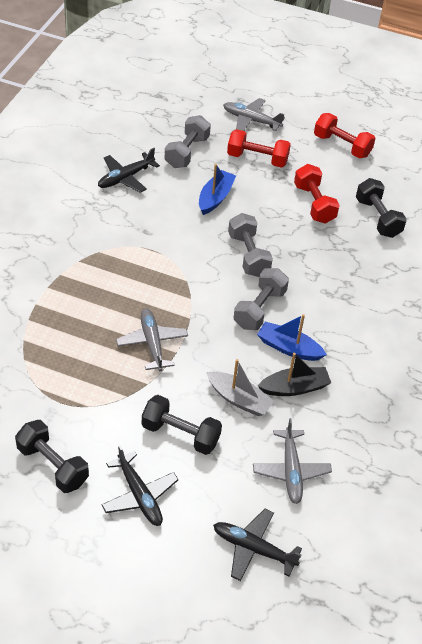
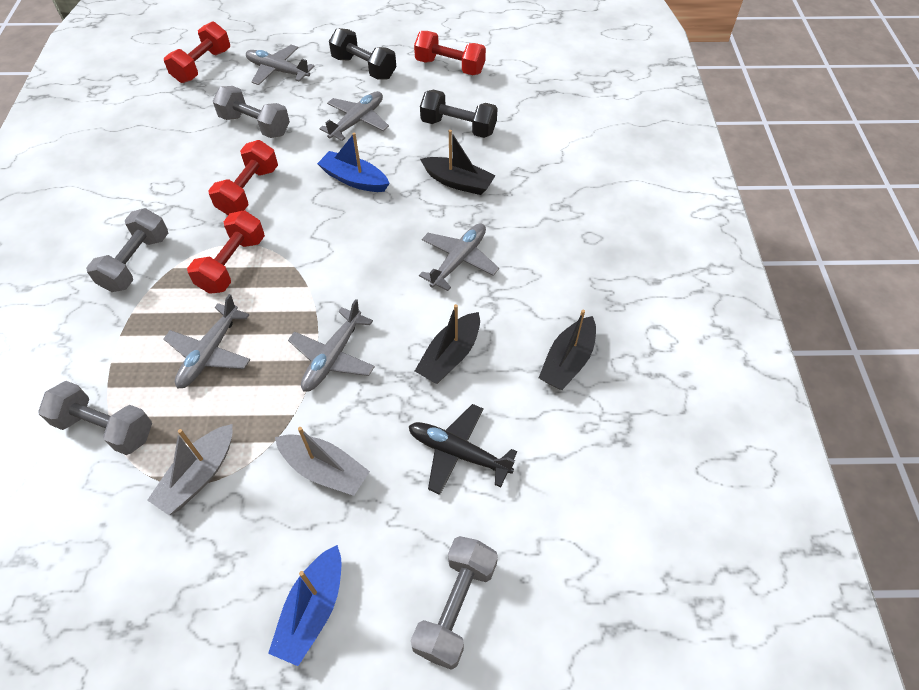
black boat: 1 -> 3
black dumbbell: 3 -> 2
black plane: 3 -> 1
grey boat: 1 -> 2
grey dumbbell: 3 -> 4
grey plane: 3 -> 5
red dumbbell: 3 -> 4

